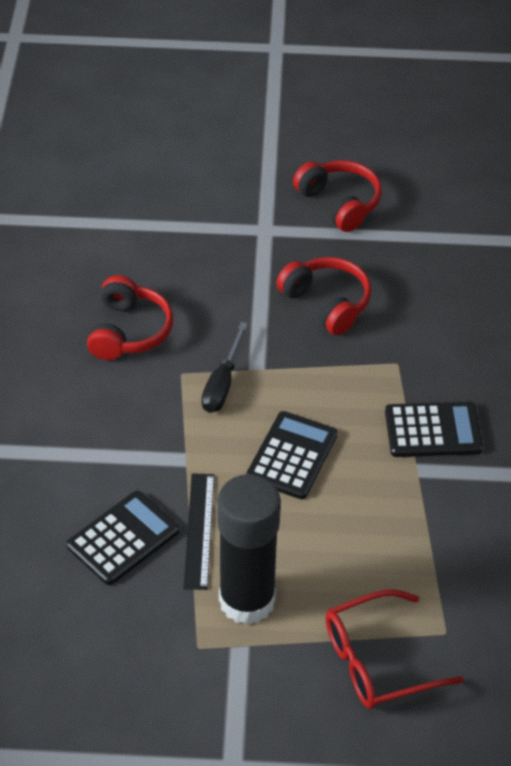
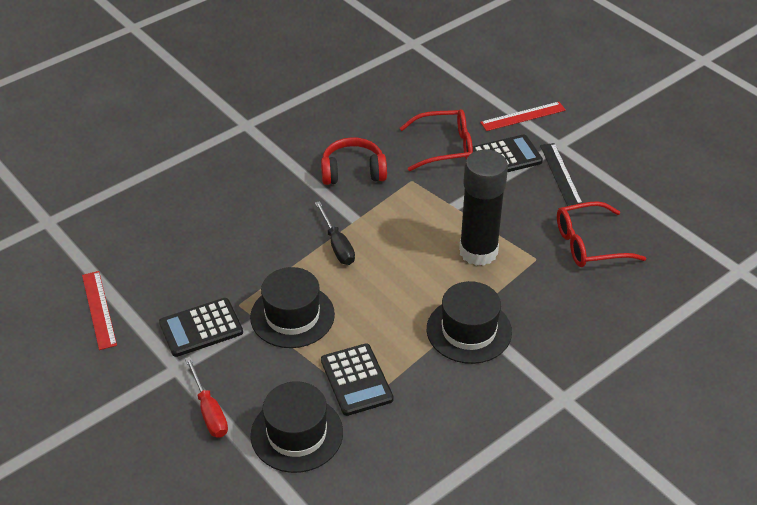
black hat: 0 -> 3
red glasses: 1 -> 2
red headphones: 3 -> 1
red ruler: 0 -> 2
red screwdriver: 0 -> 1

